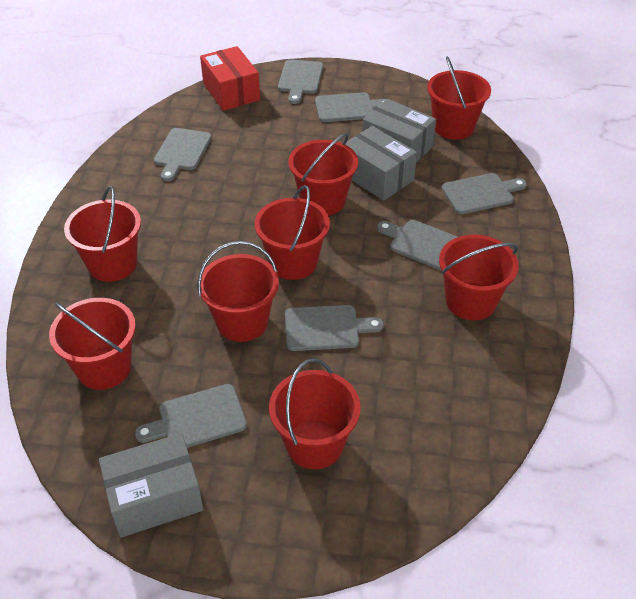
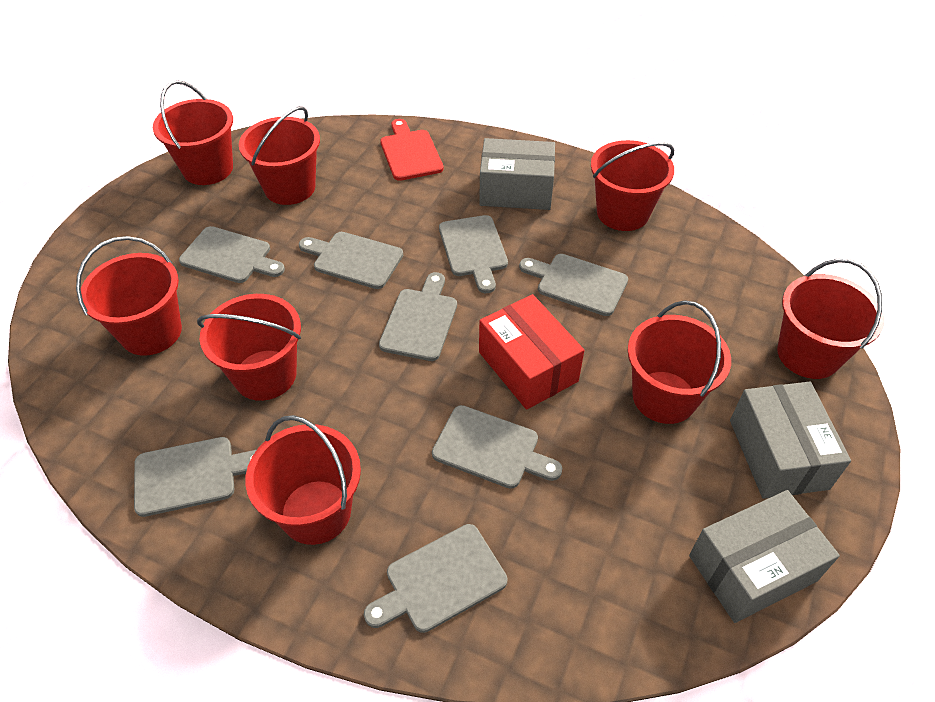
grey cutting board: 7 -> 8
red cutting board: 0 -> 1

